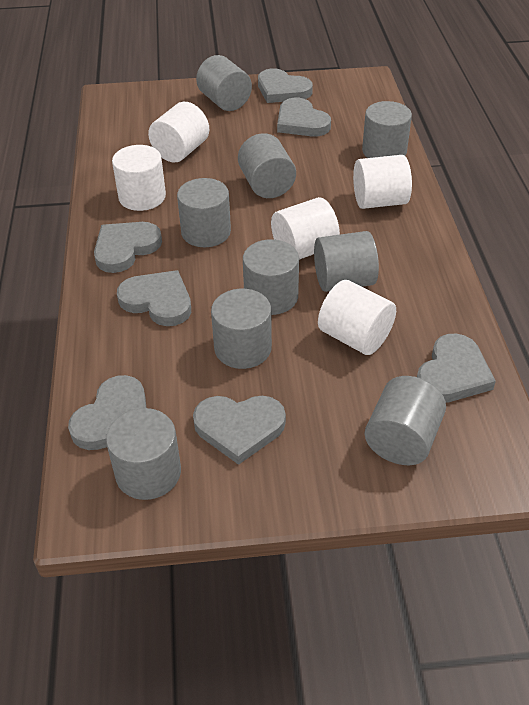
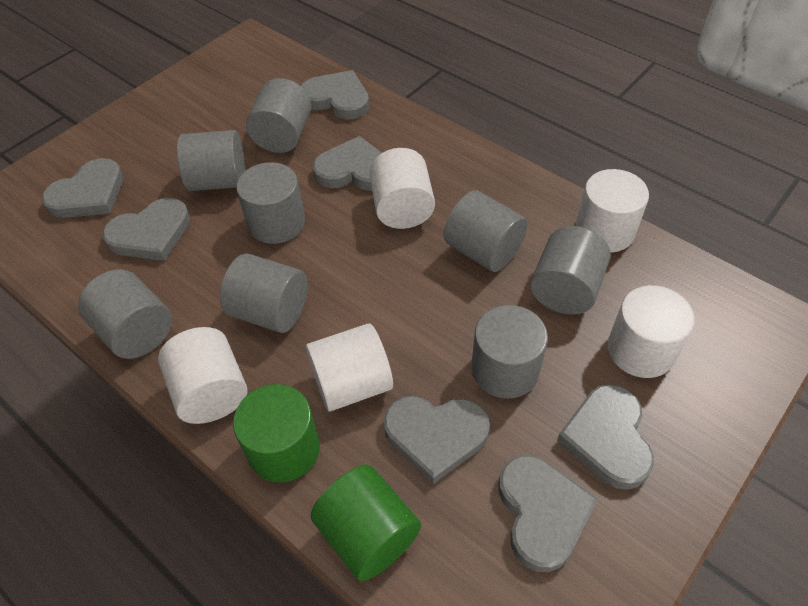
green cylinder: 0 -> 2
grey cylinder: 9 -> 8

